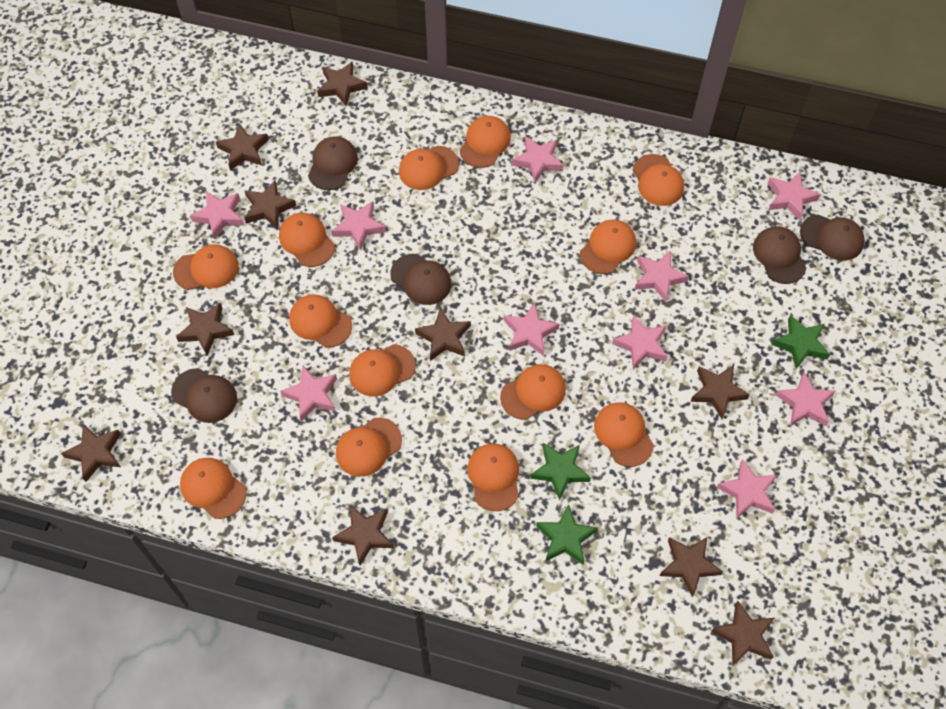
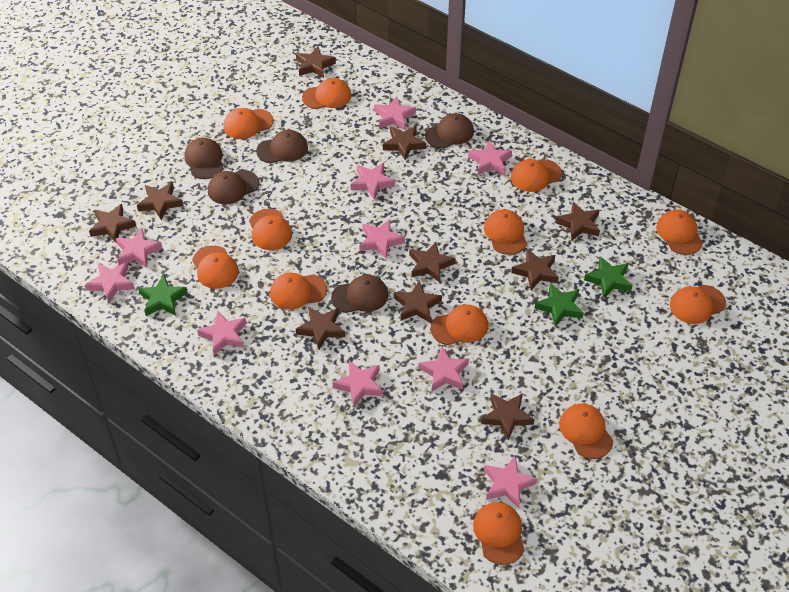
orange cap: 13 -> 12

